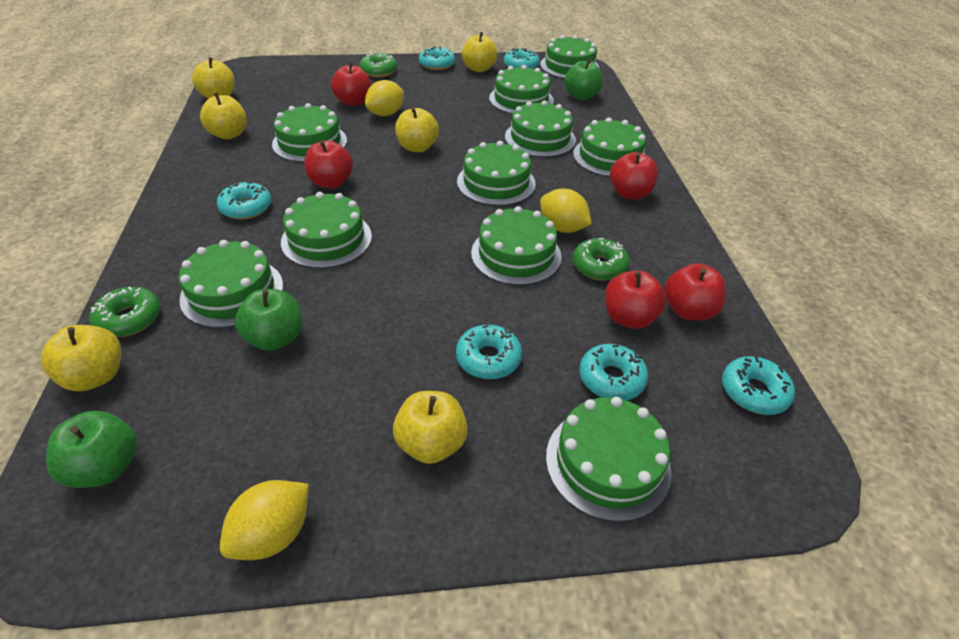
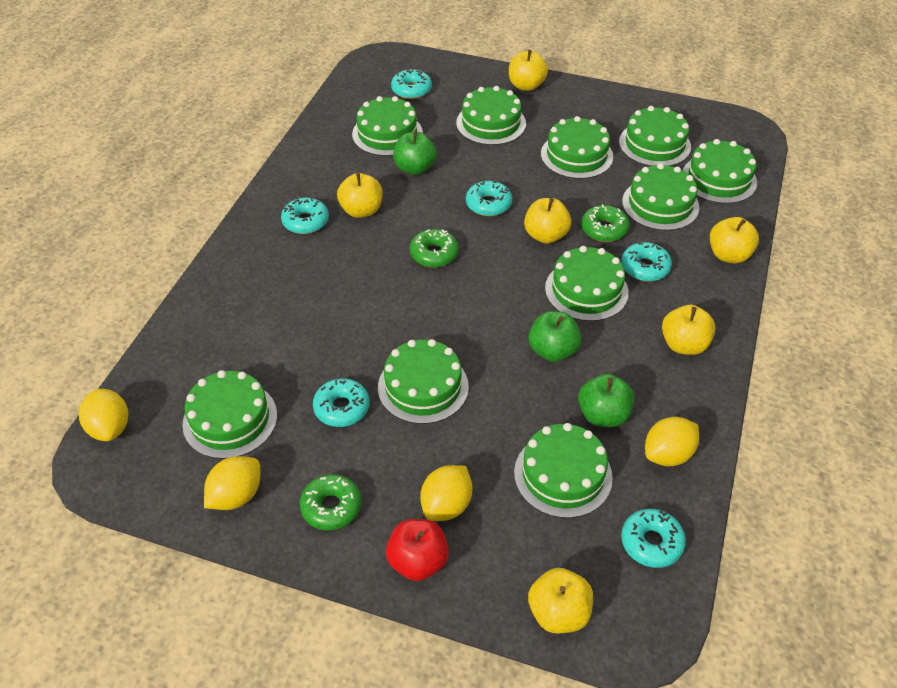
red apple: 5 -> 1
yellow lemon: 3 -> 4

